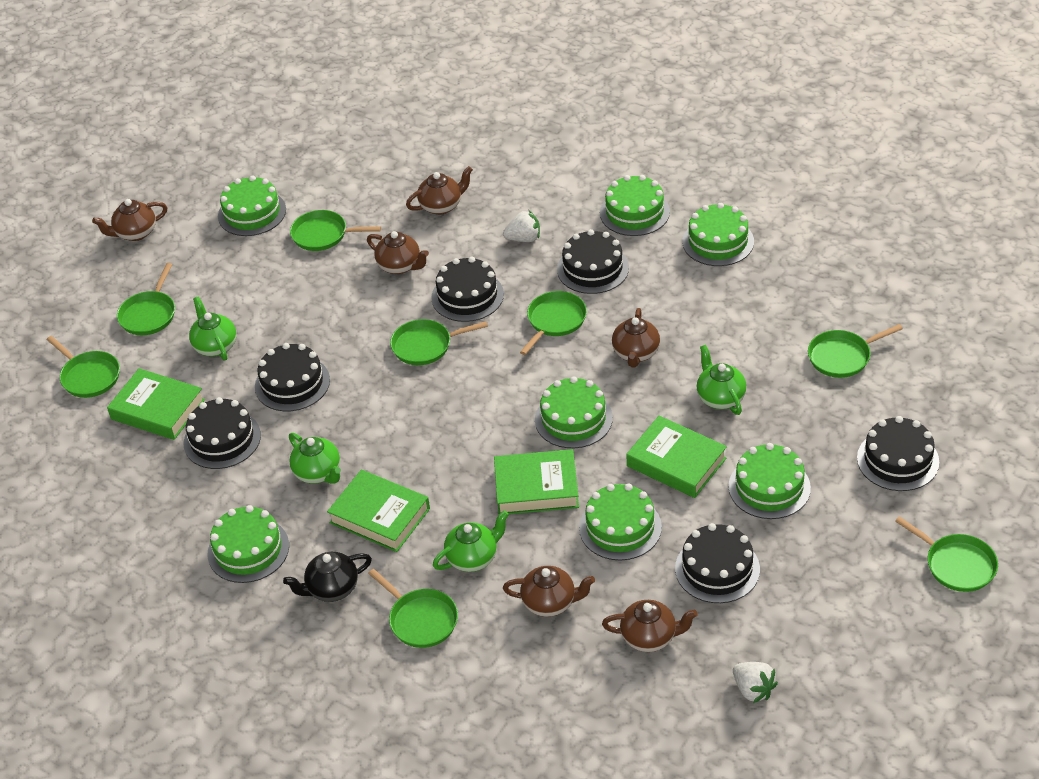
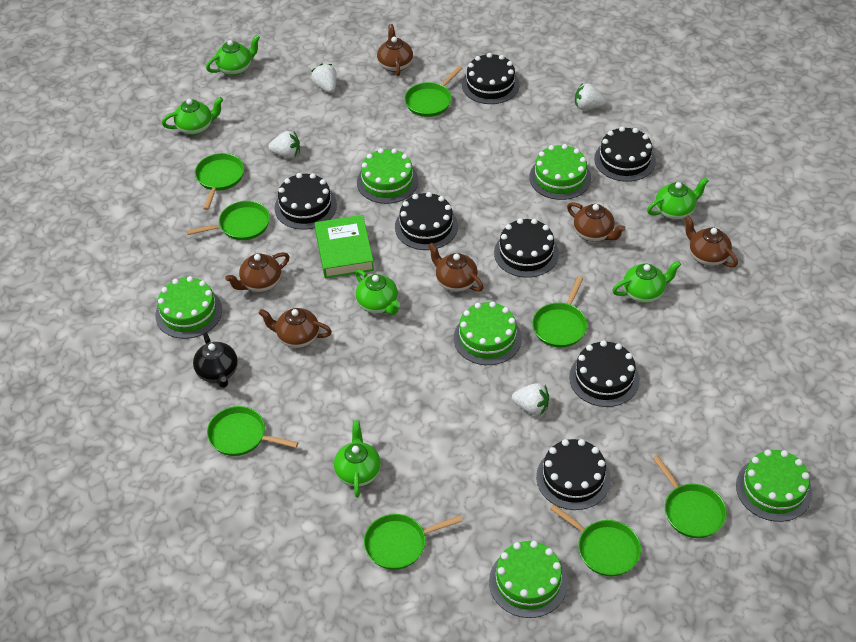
black cake: 6 -> 7
green book: 4 -> 1
green cake: 7 -> 6
green teapot: 4 -> 6
white strawberry: 2 -> 4

